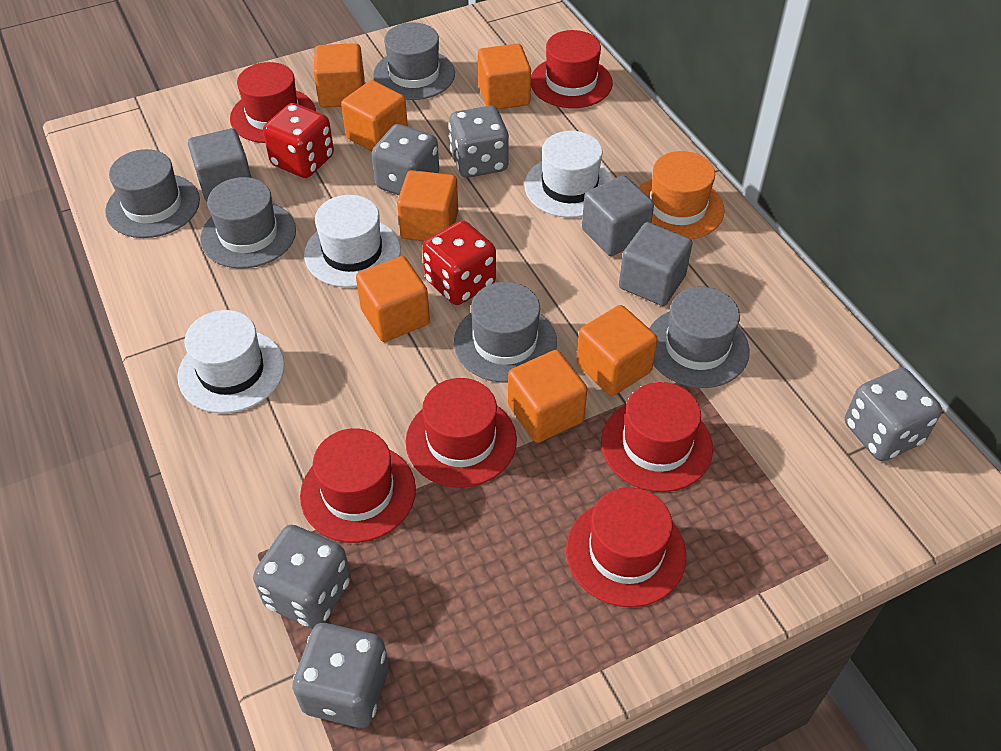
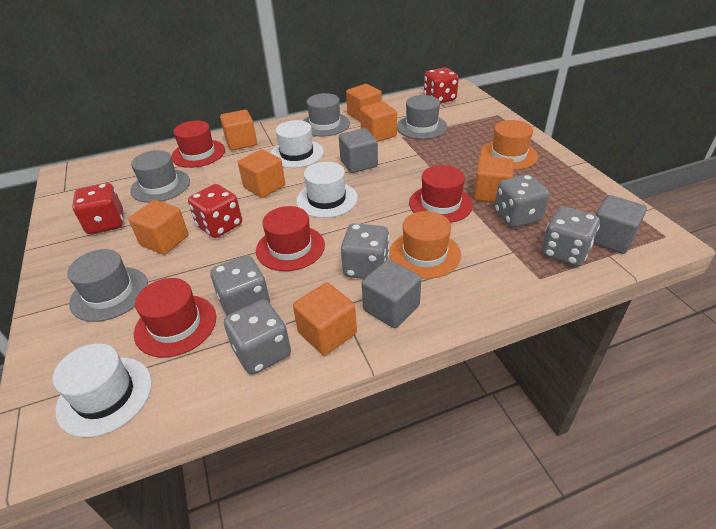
grey hat: 5 -> 4
orange hat: 1 -> 2
red dice: 2 -> 3
red hat: 6 -> 4

